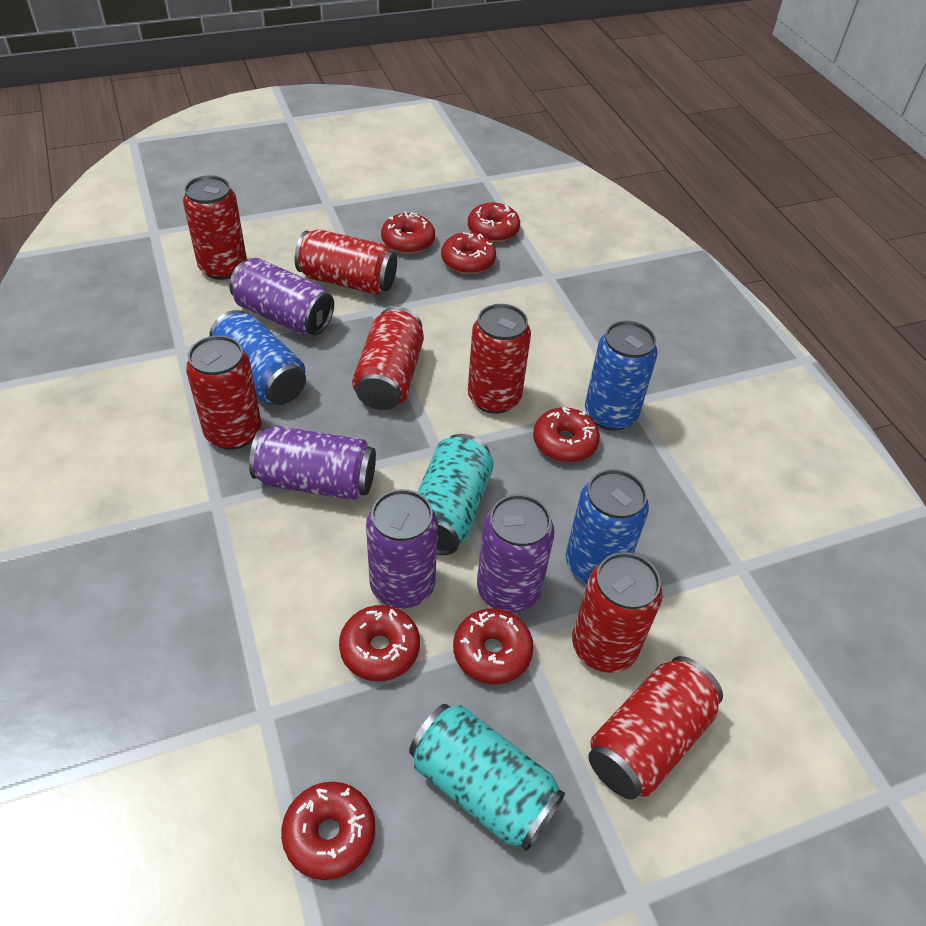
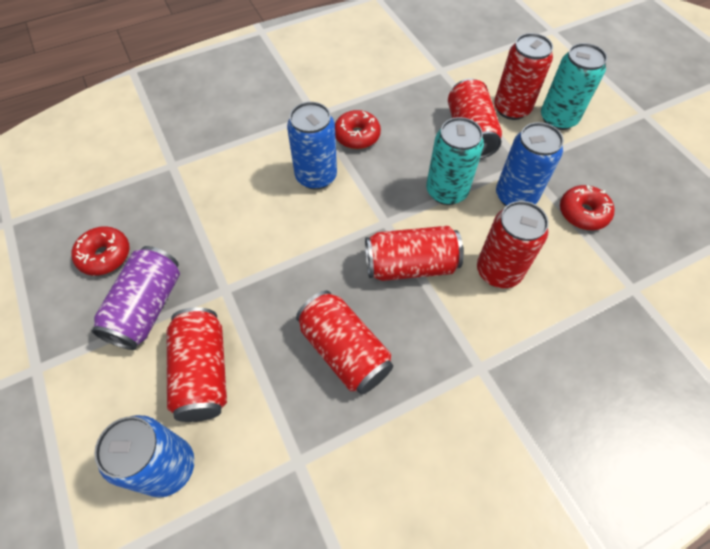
purple can: 4 -> 1
red can: 7 -> 6
red donut: 7 -> 3

